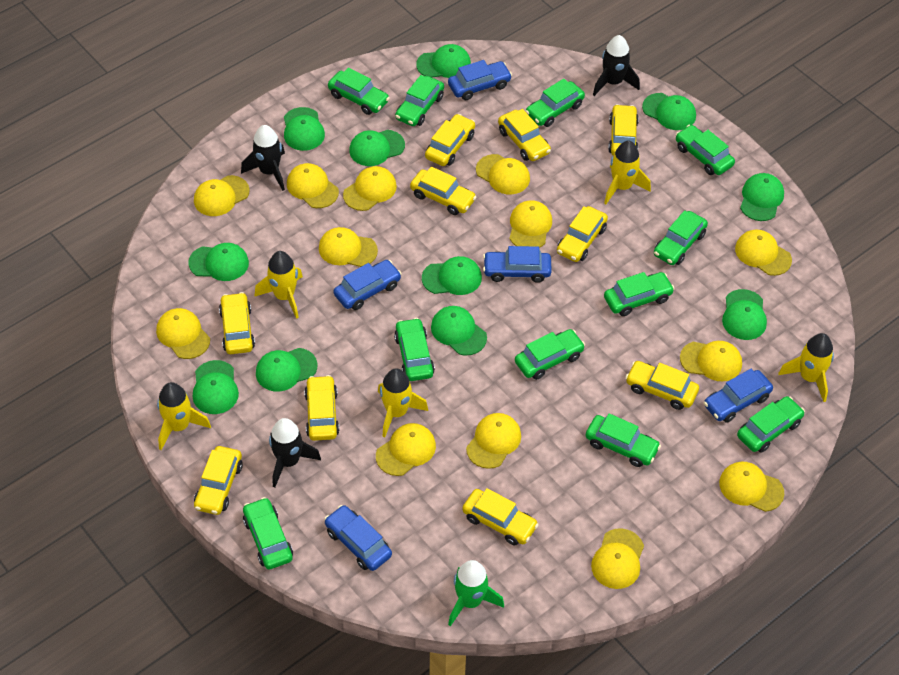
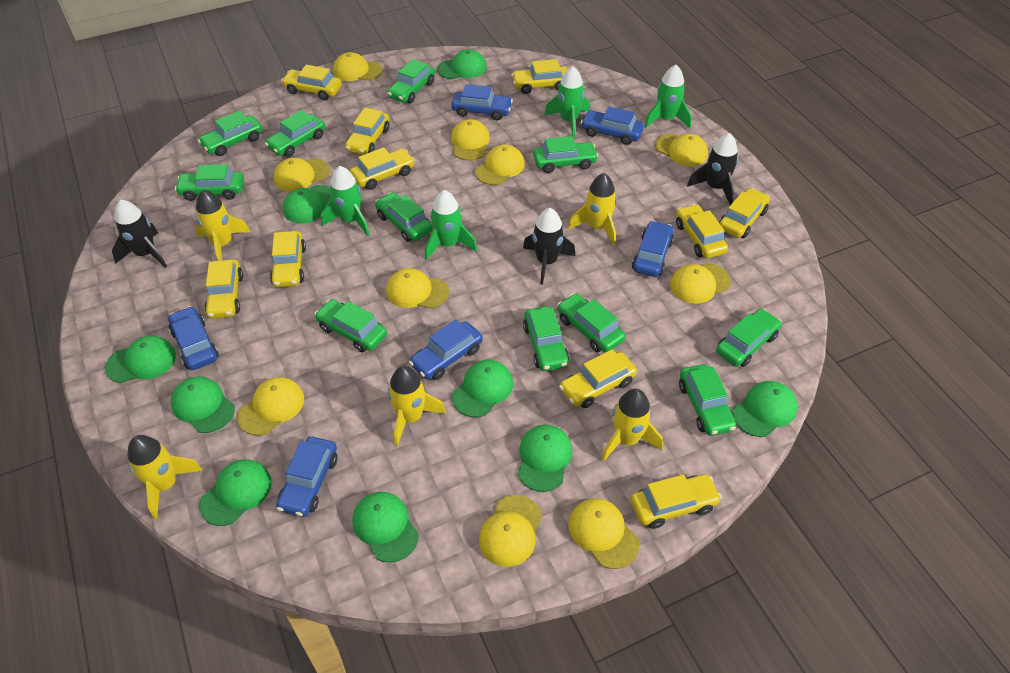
blue car: 5 -> 6
green cap: 11 -> 9
green rocket: 1 -> 4
yellow cap: 13 -> 10

